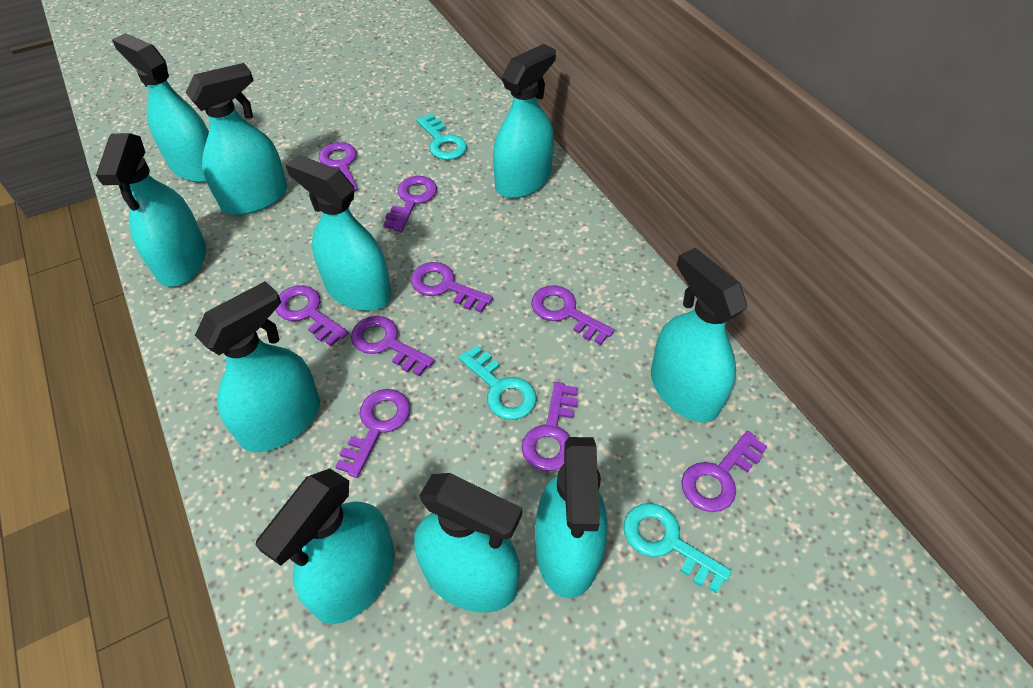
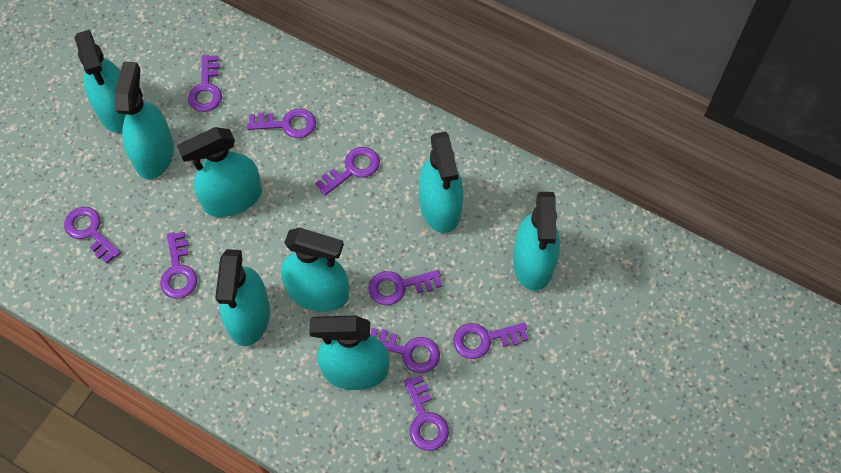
turquoise key: 3 -> 0
turquoise spray bottle: 10 -> 8

